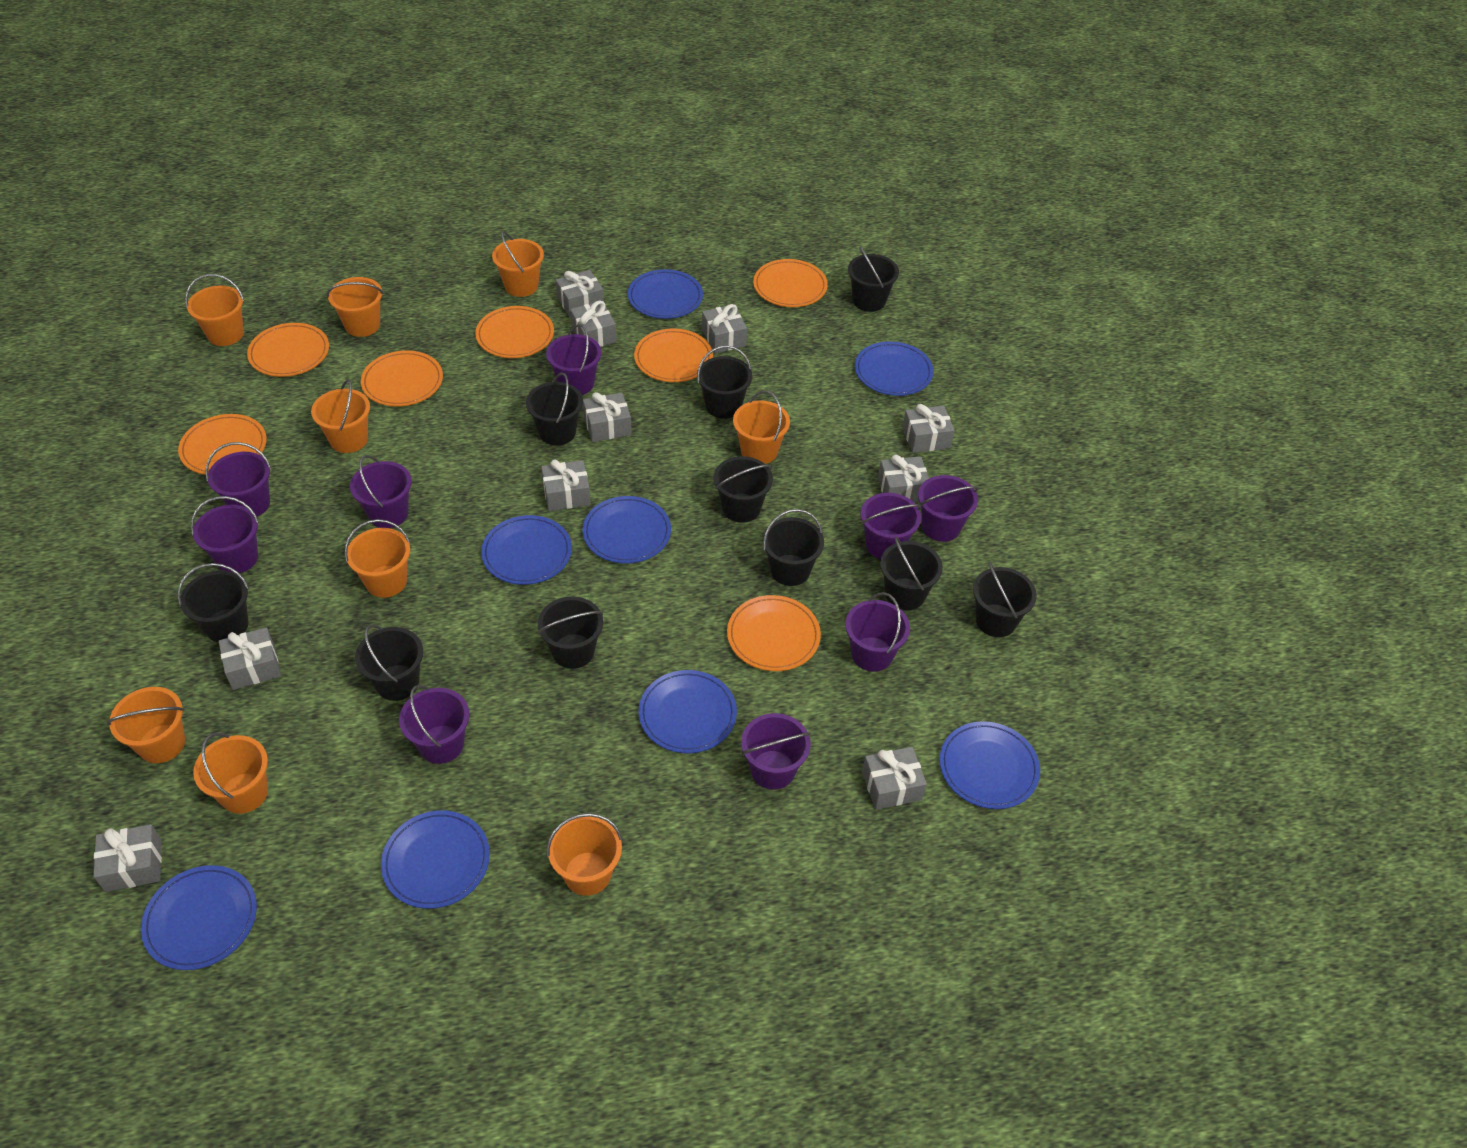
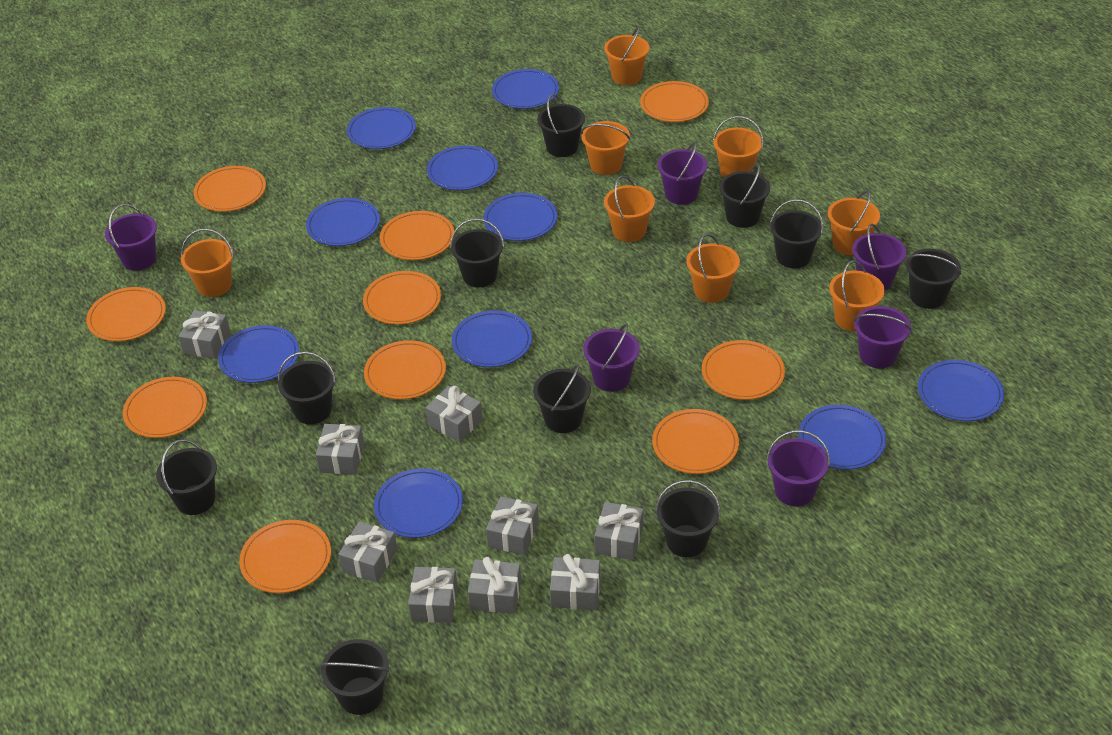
blue plate: 8 -> 10
grey gift: 10 -> 9
orange bucket: 9 -> 8
orange plate: 7 -> 10
purple bucket: 9 -> 6

